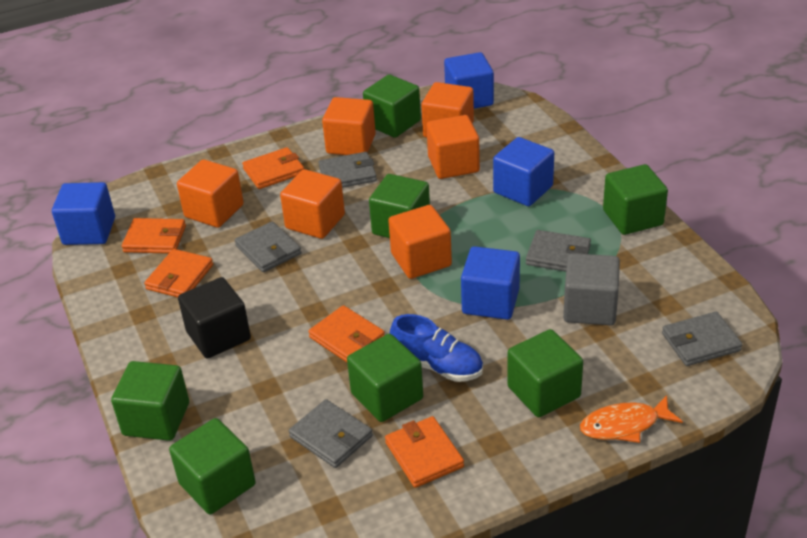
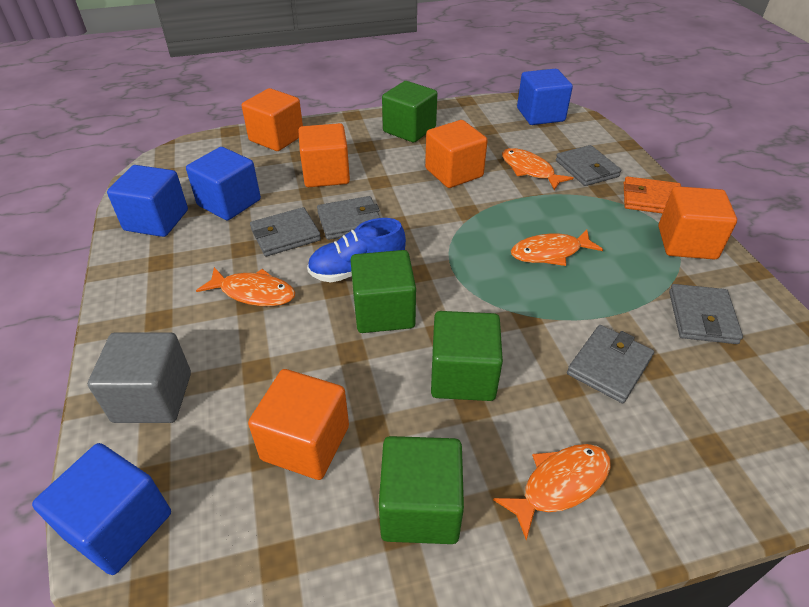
black cube: 1 -> 0
green cube: 7 -> 4
orange cube: 6 -> 5
orange fish: 1 -> 4
orange wallet: 5 -> 1

